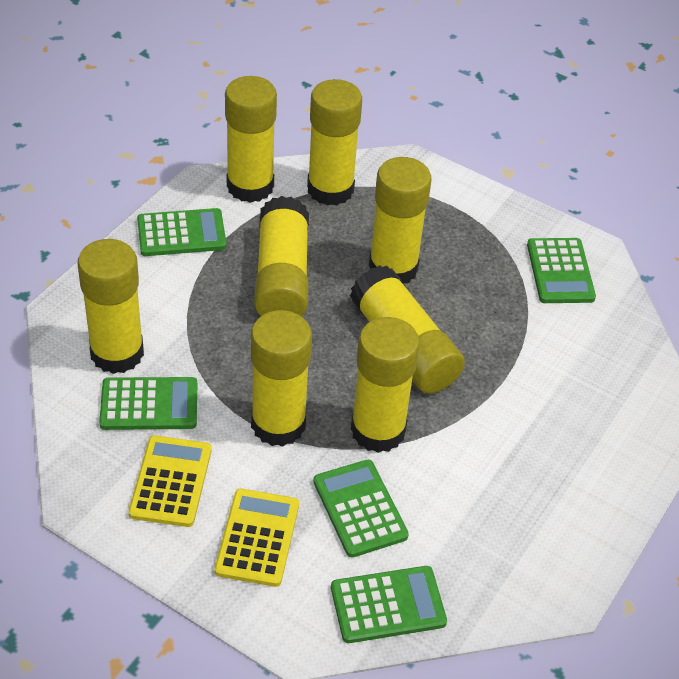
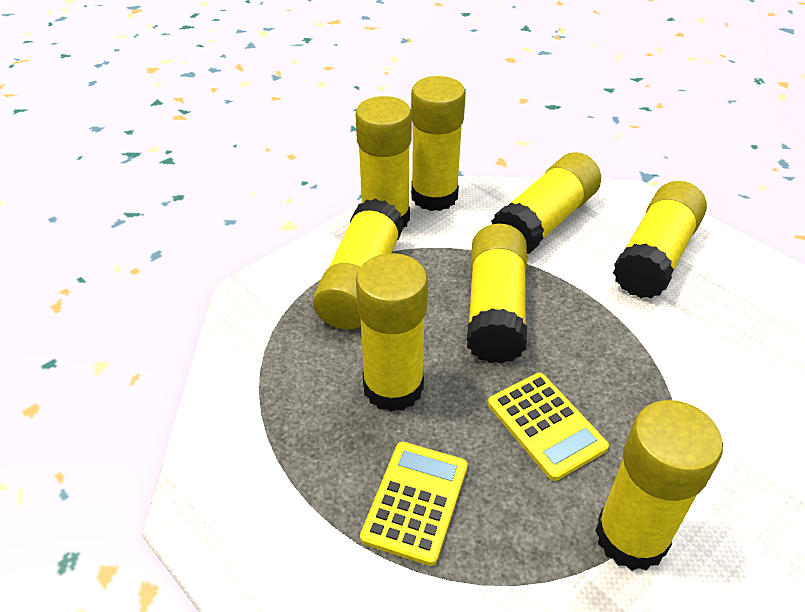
green calculator: 5 -> 0

